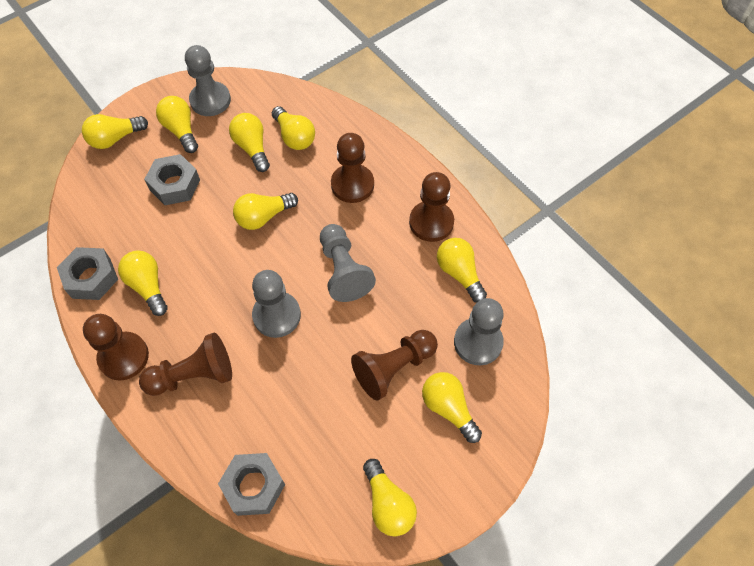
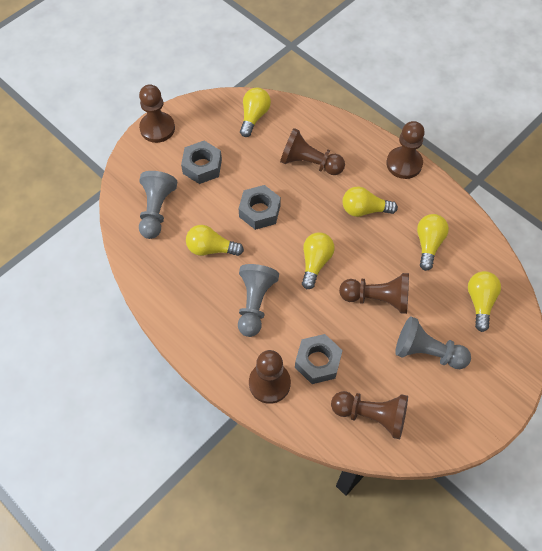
brown pawn: 5 -> 6
grey pawn: 4 -> 3
yellow light bulb: 9 -> 6

